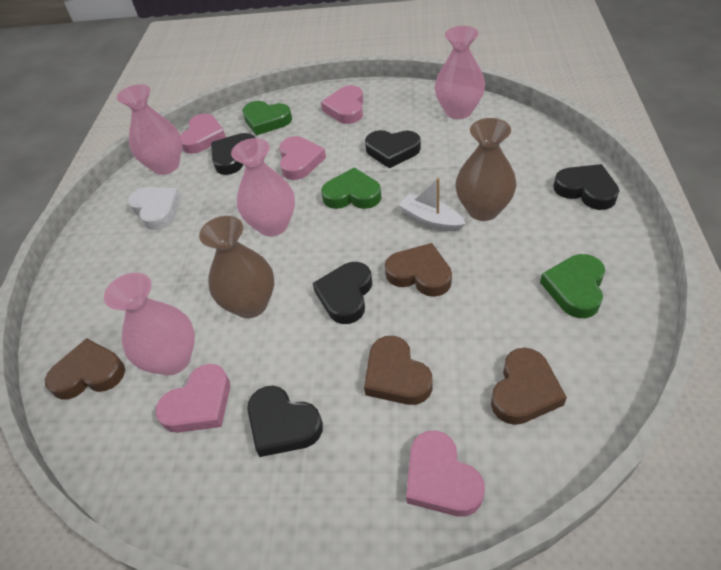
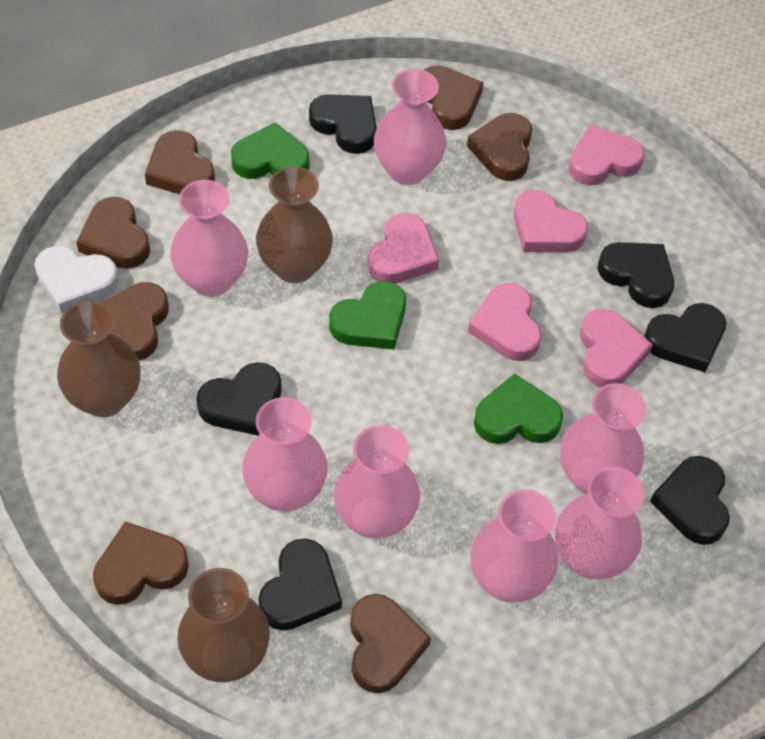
black heart: 5 -> 6
brown heart: 4 -> 7
brown vase: 2 -> 3
pink vase: 4 -> 7
white boat: 1 -> 0

